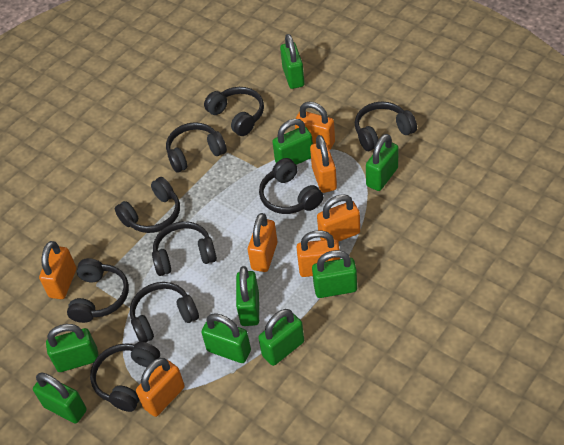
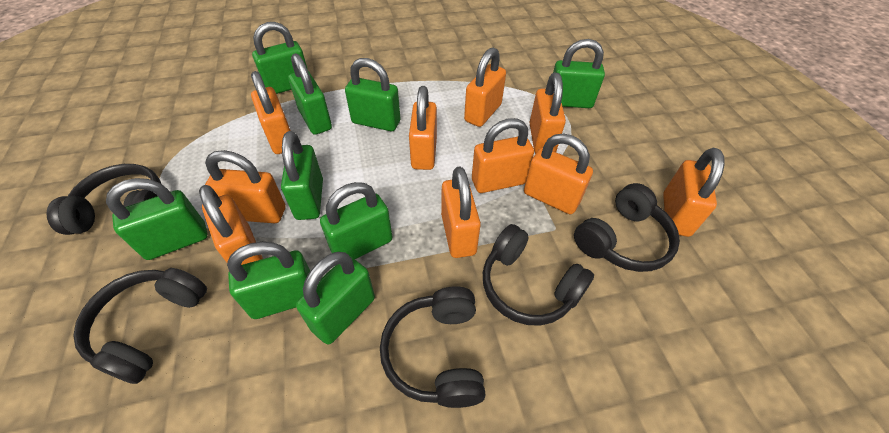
black headphones: 9 -> 5
orange padlock: 7 -> 10

